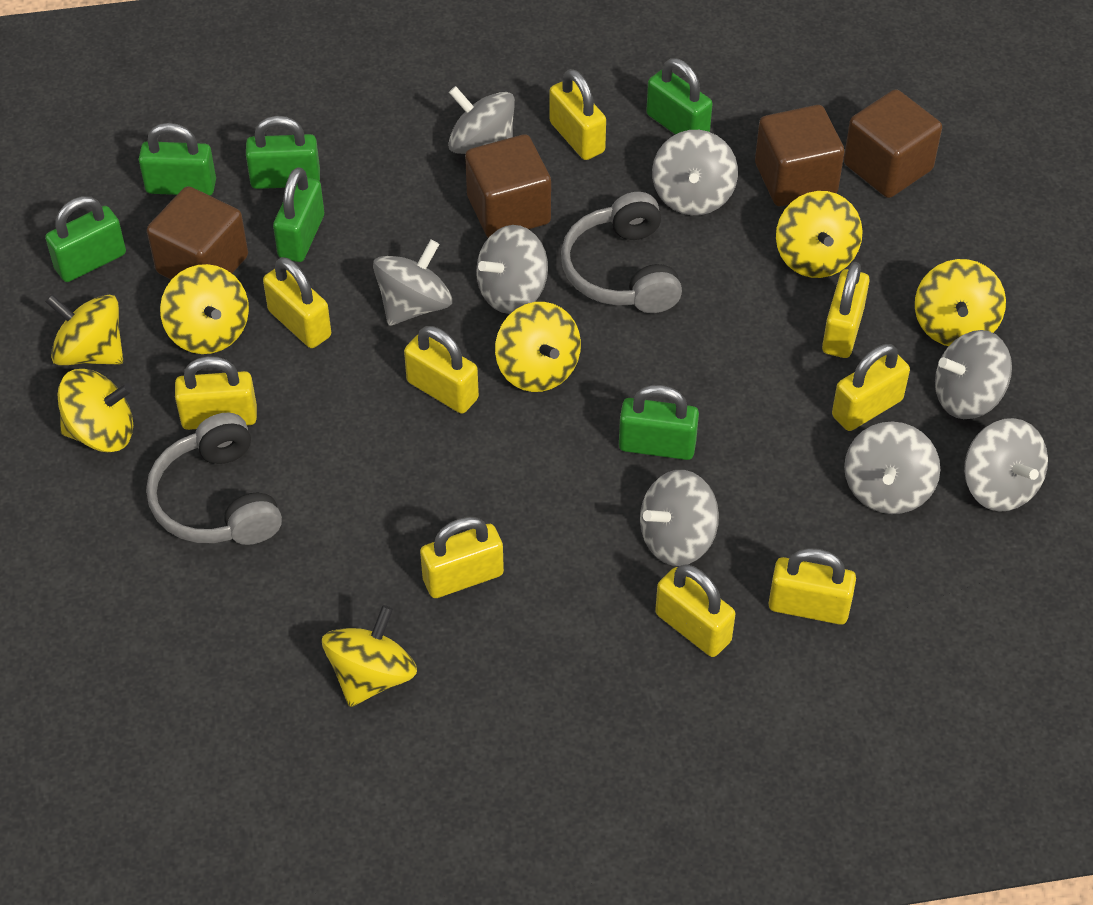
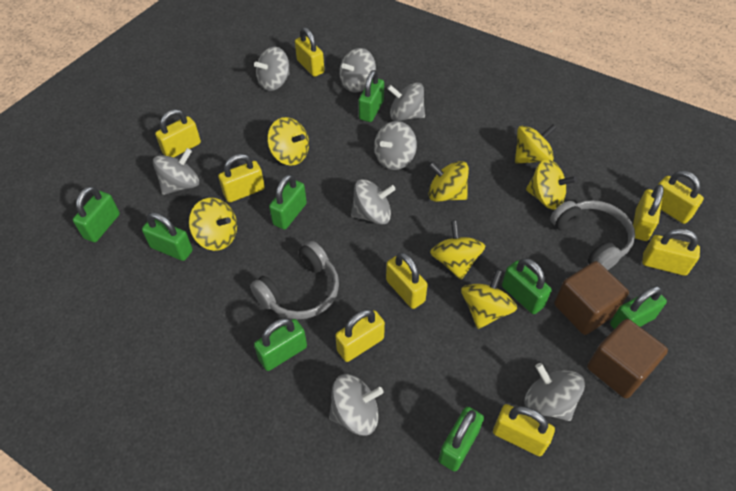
brown cube: 4 -> 2
green padlock: 6 -> 8

